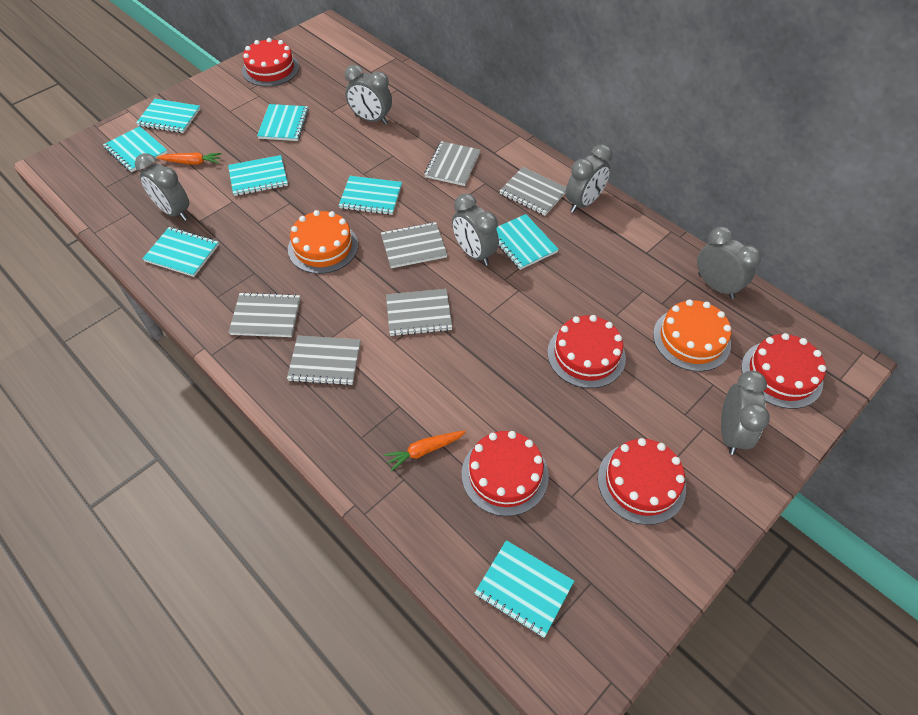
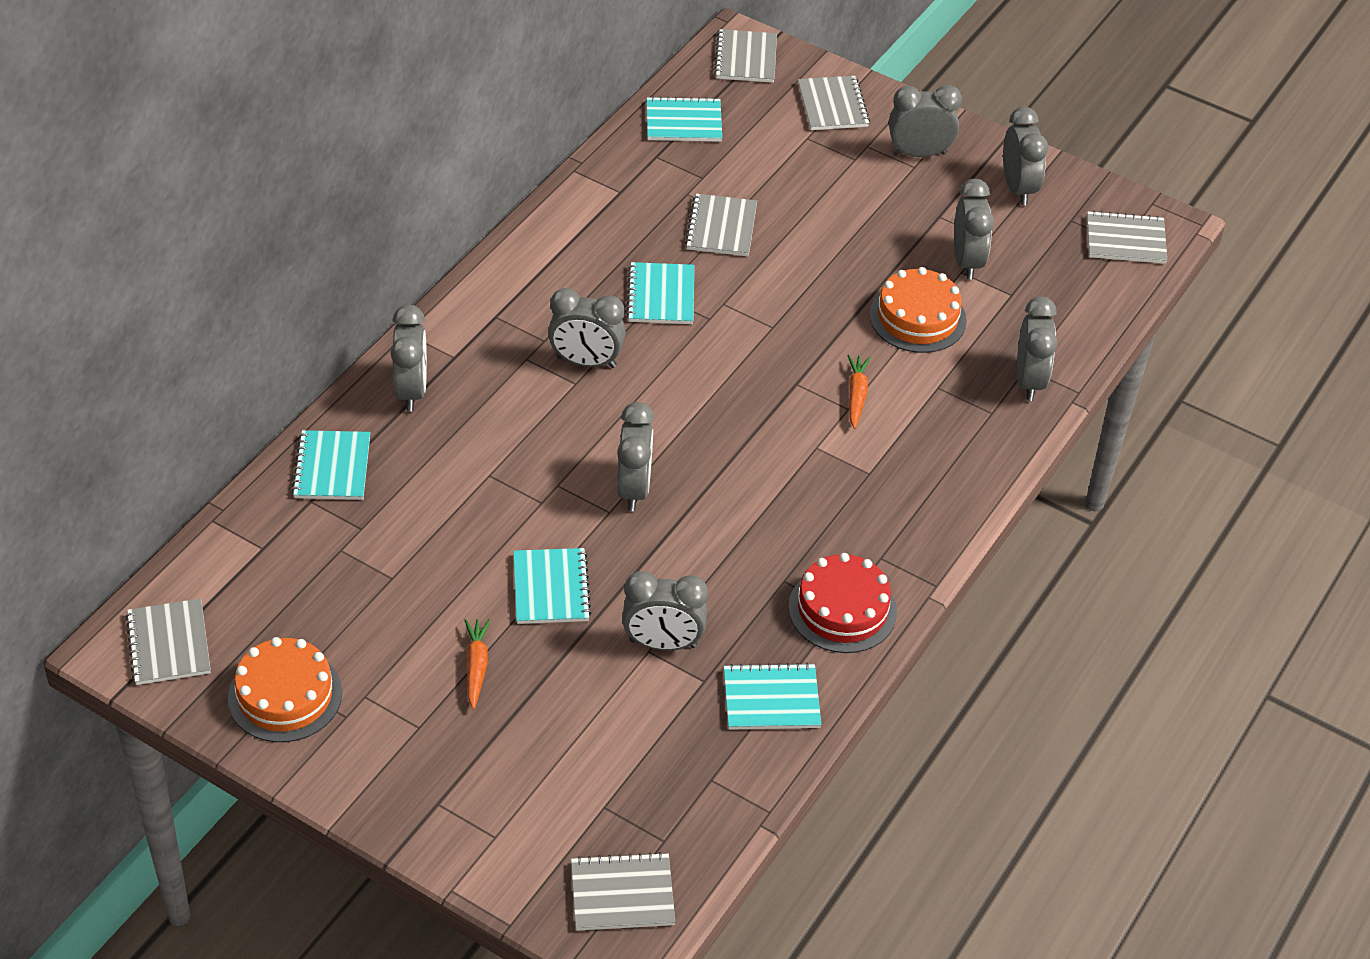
grey clock: 6 -> 8
red cake: 5 -> 1
turquoise notebook: 8 -> 5

